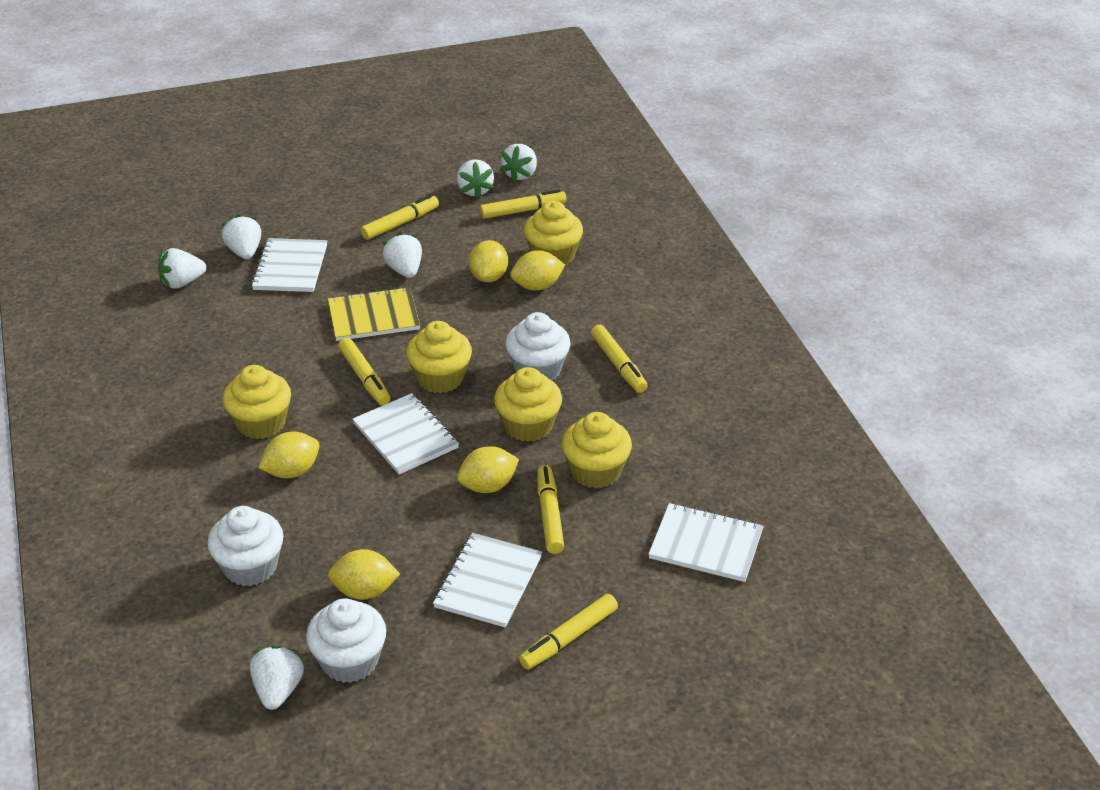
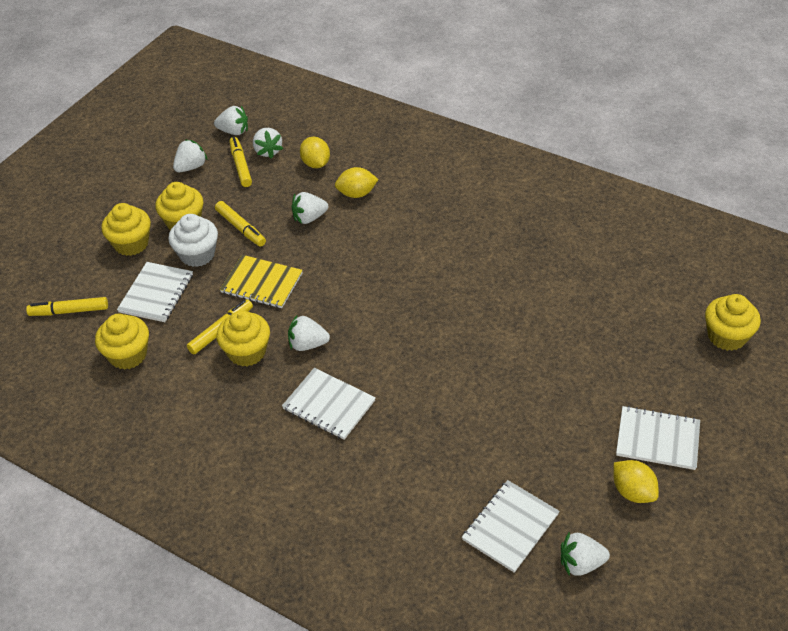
white cupcake: 3 -> 1
yellow lemon: 5 -> 3
yellow marker: 6 -> 4

